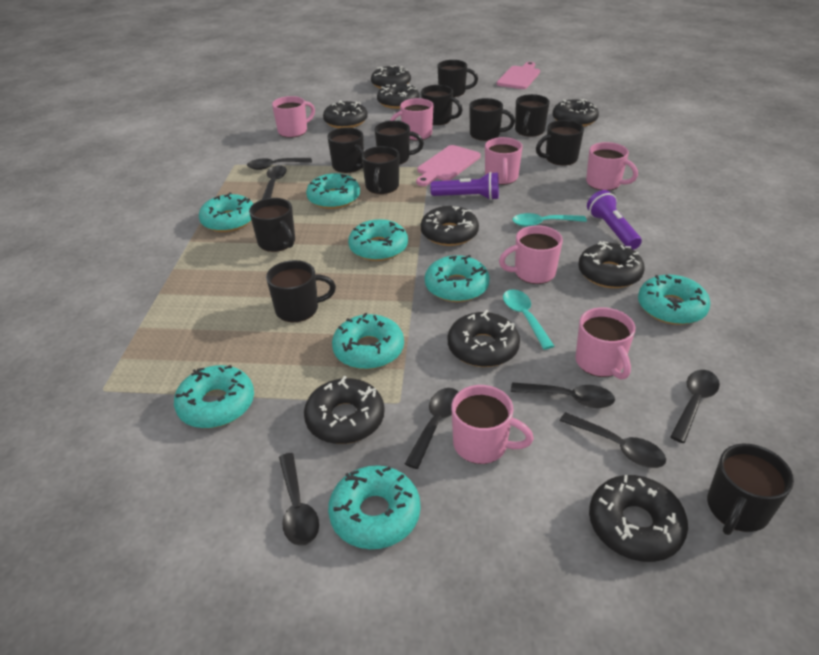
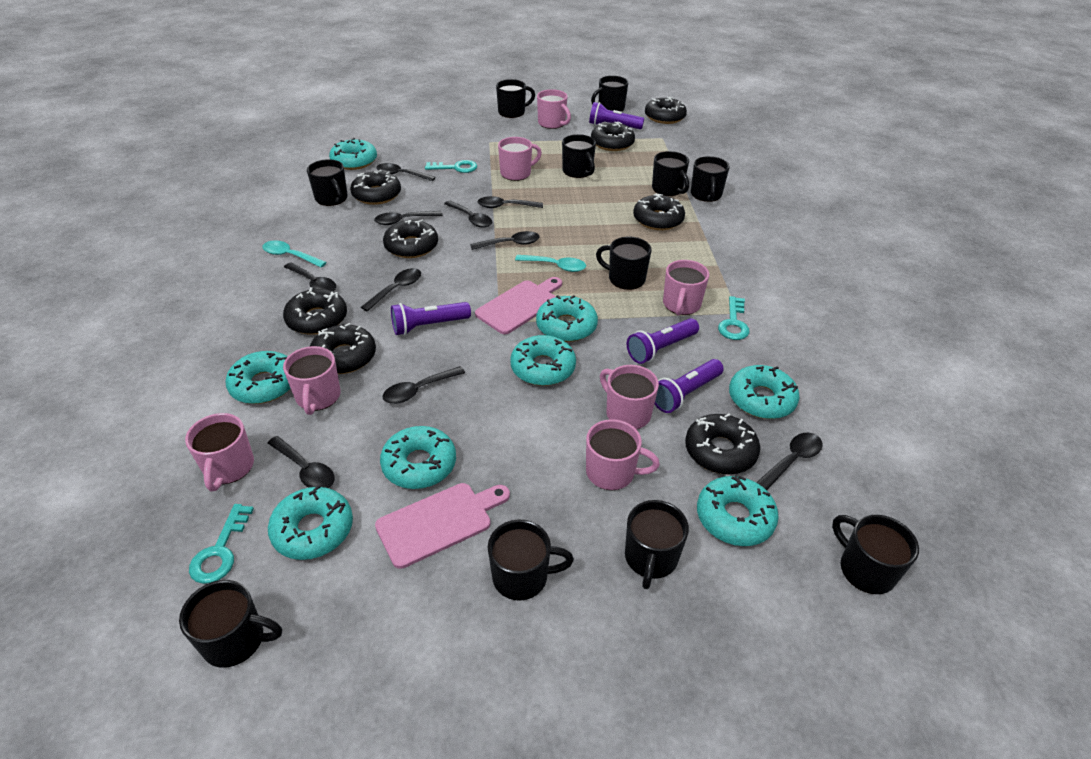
black donut: 9 -> 8
black spoon: 7 -> 10
purple flashlight: 2 -> 4
turquoise key: 0 -> 3

